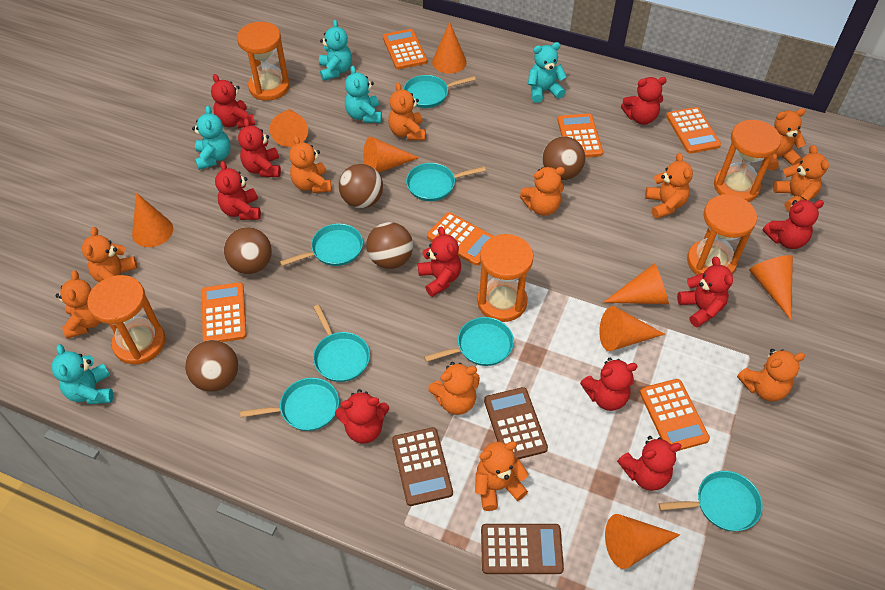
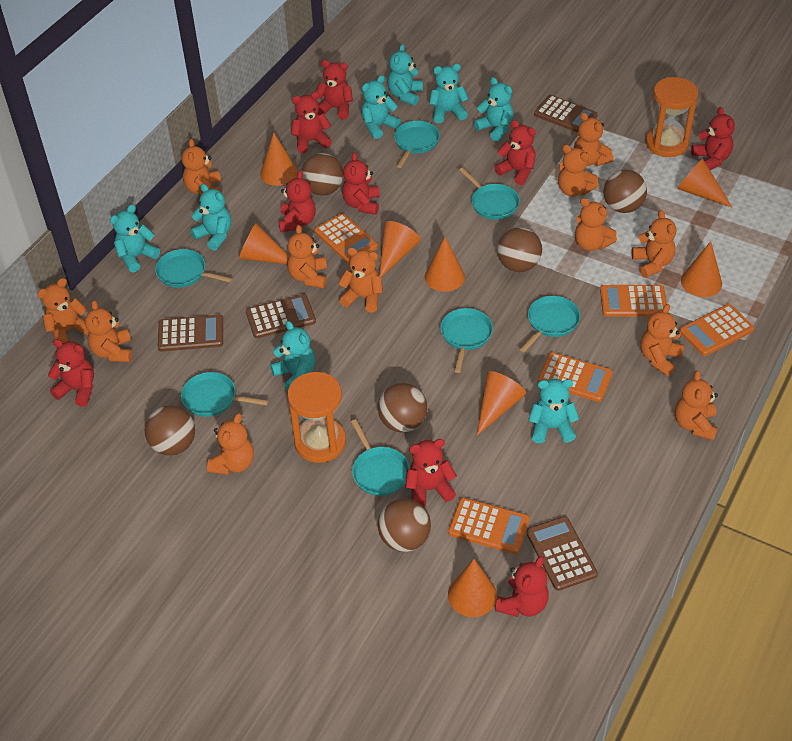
brown ball: 5 -> 6
brown calculator: 3 -> 4
orange calculator: 6 -> 5
orange hourglass: 5 -> 2
orange teddy bear: 11 -> 12
red teddy bear: 10 -> 9
turquoise teddy bear: 5 -> 8

